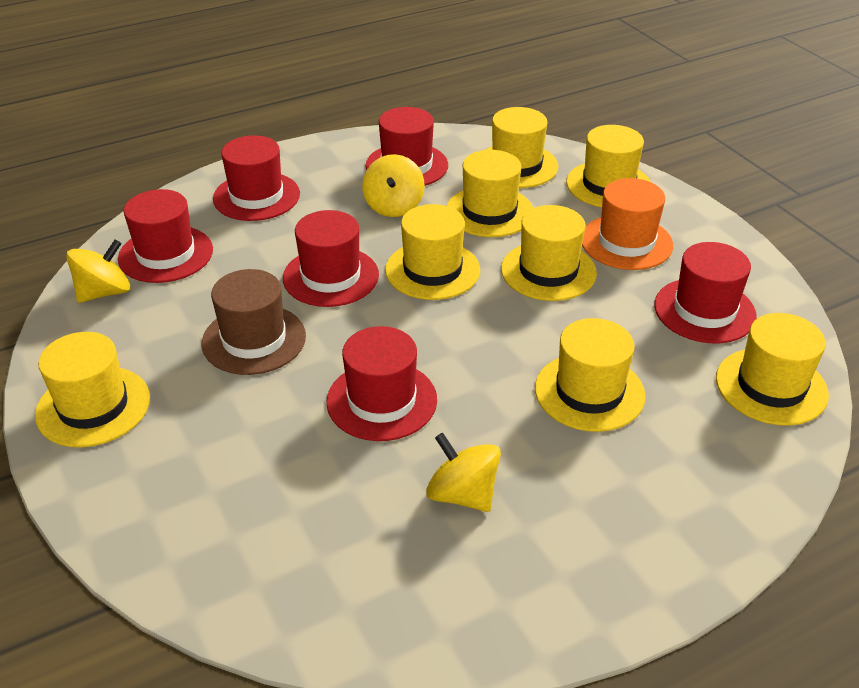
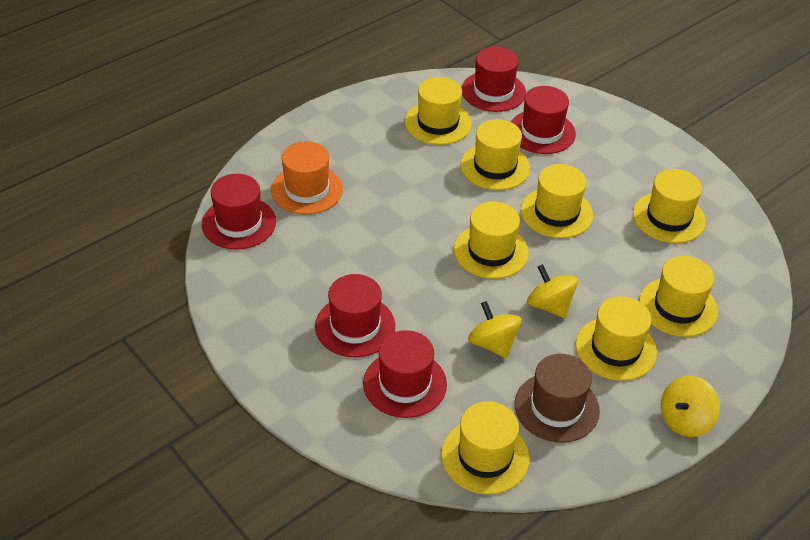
red hat: 6 -> 5

